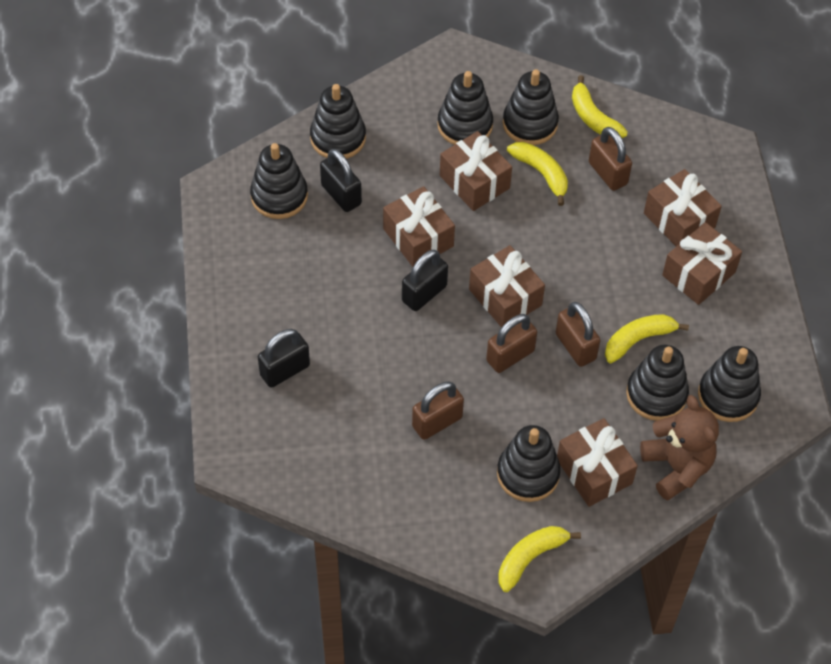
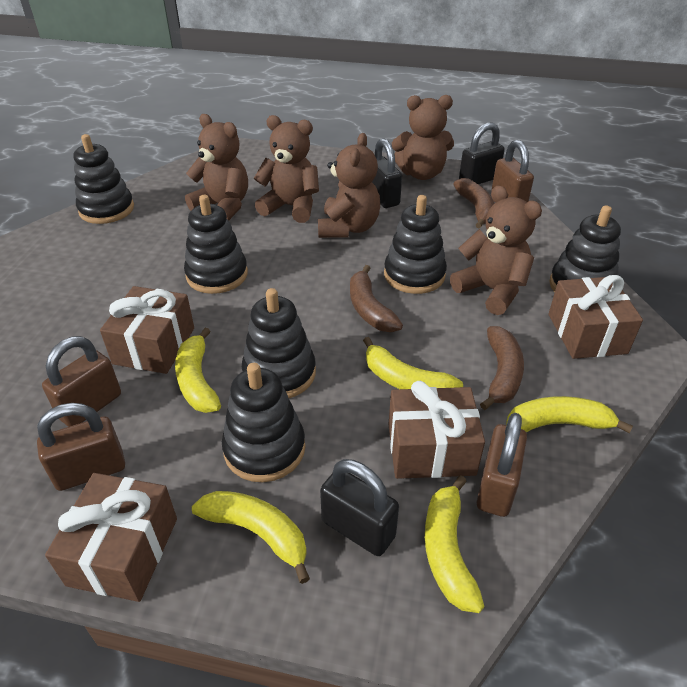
black stacking toy: 7 -> 6
brown banana: 0 -> 3
brown gift: 6 -> 4
brown teddy bear: 1 -> 5
yellow banana: 4 -> 5

